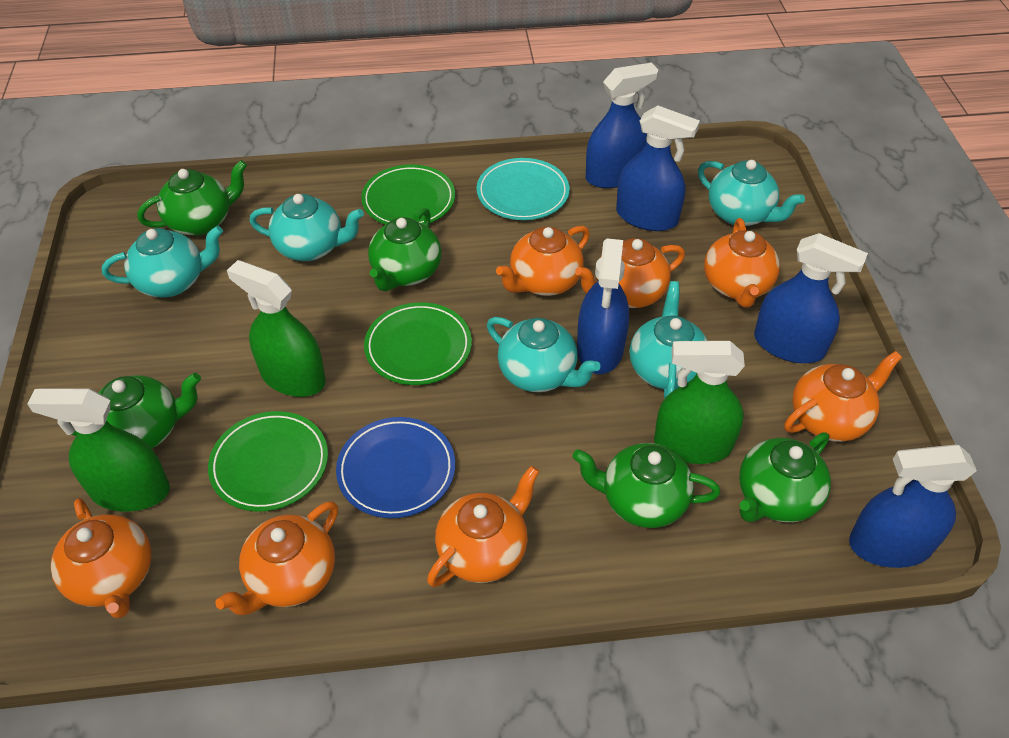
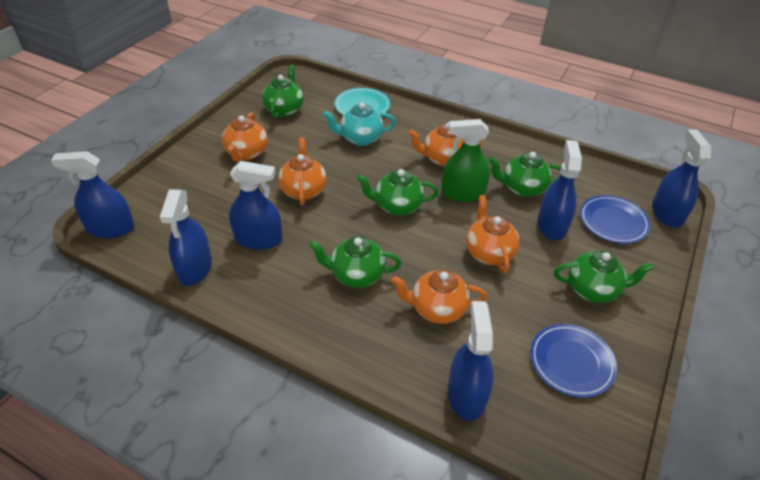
blue plate: 1 -> 2
blue spray bottle: 5 -> 6
green plate: 3 -> 0
green spray bottle: 3 -> 1
orange teapot: 7 -> 5
turquoise teapot: 5 -> 1

